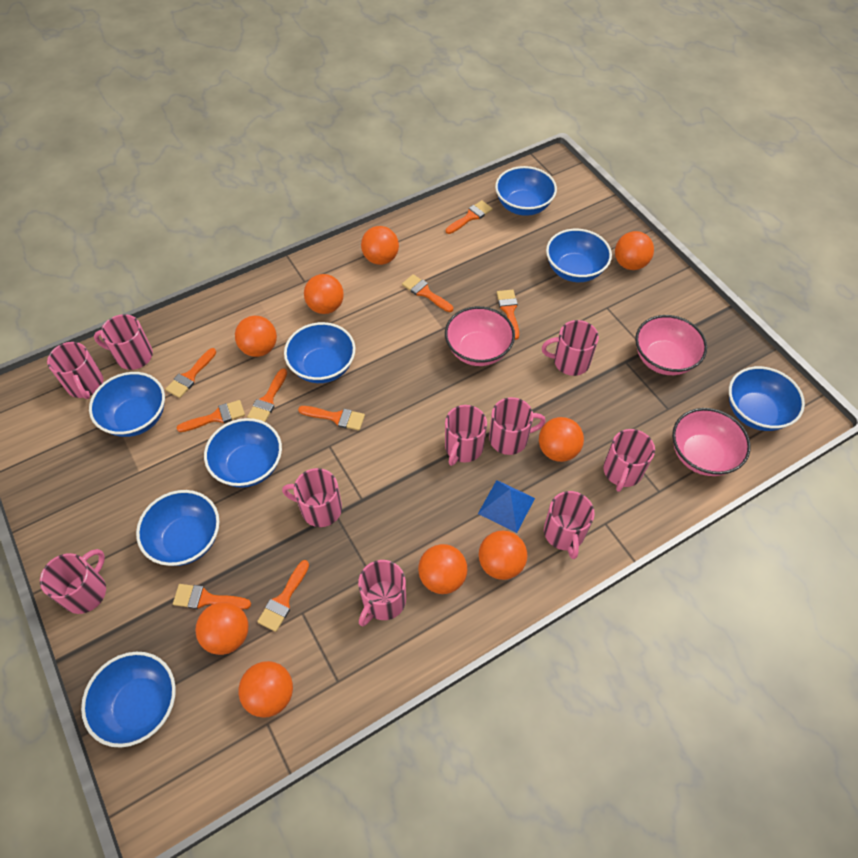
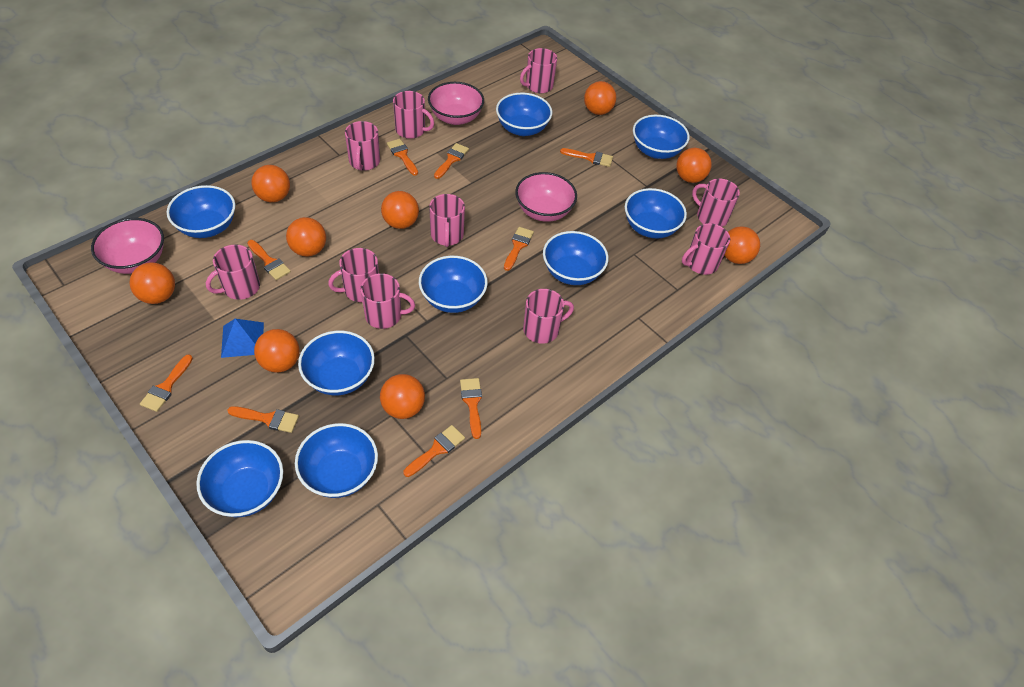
blue bowl: 8 -> 9

